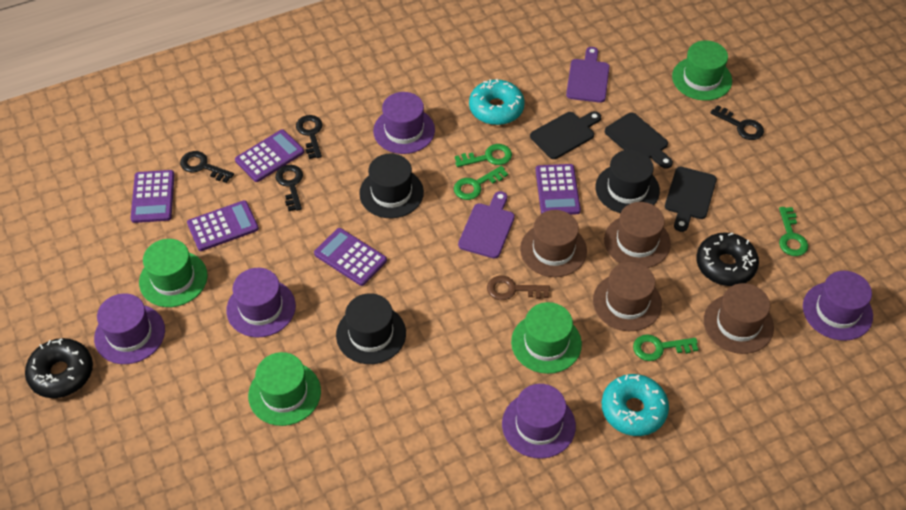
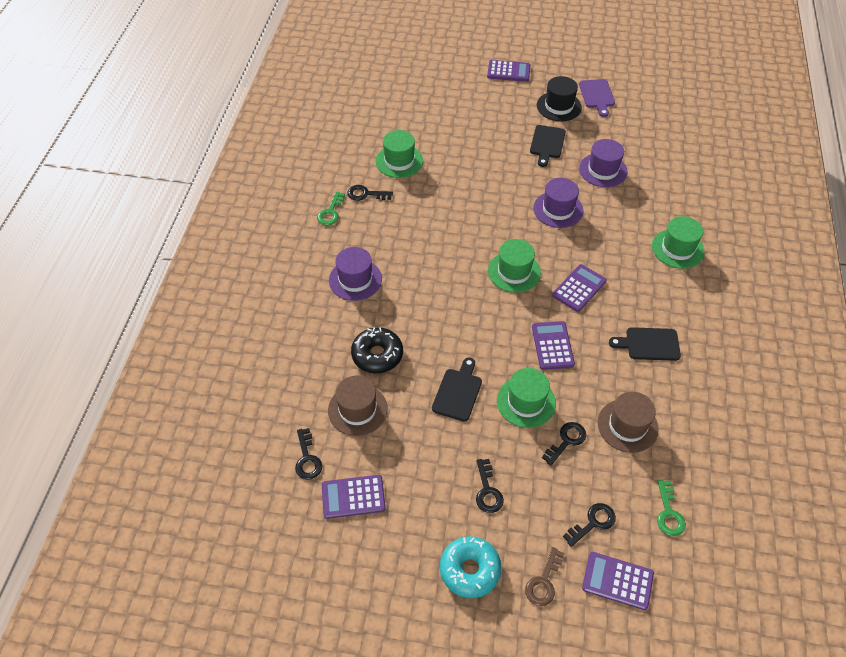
black donut: 2 -> 1
black hat: 3 -> 1
black key: 4 -> 5
brown hat: 4 -> 2
green key: 4 -> 2
purple cutting board: 2 -> 1
purple hat: 5 -> 3
turquoise donut: 2 -> 1

